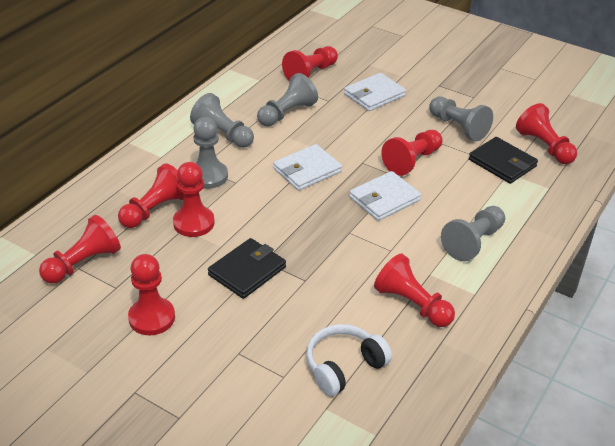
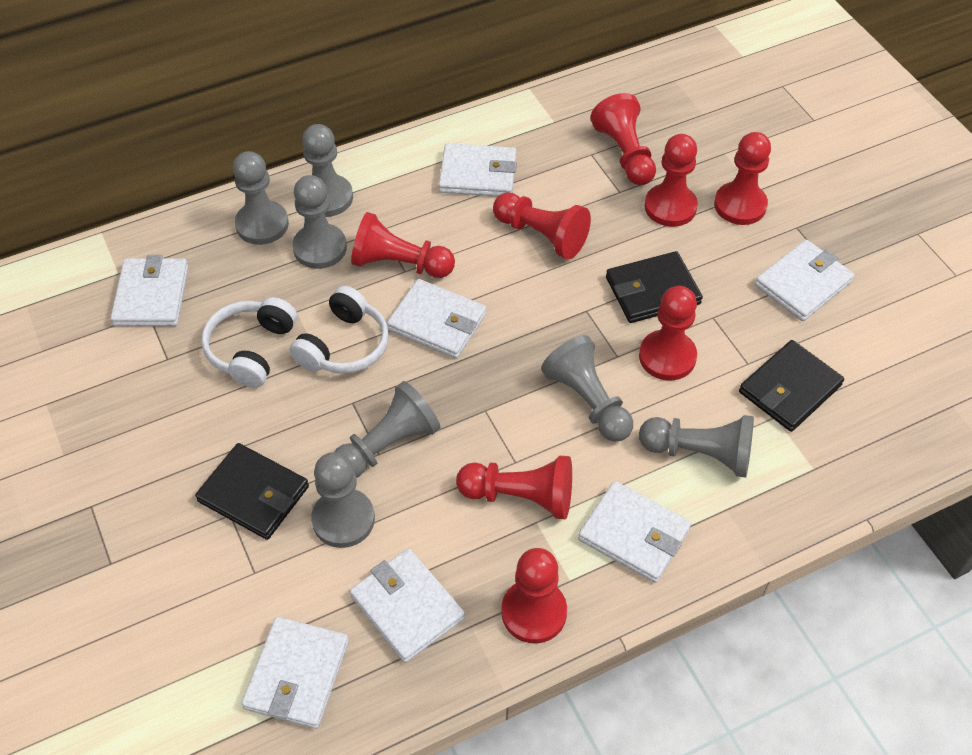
black wallet: 2 -> 3
grey pawn: 5 -> 7
white headphones: 1 -> 2
white wallet: 3 -> 7

